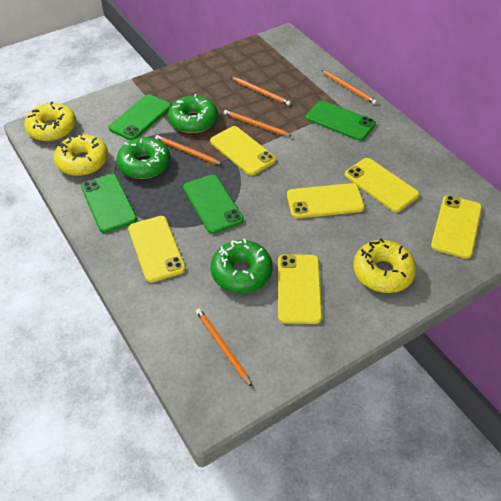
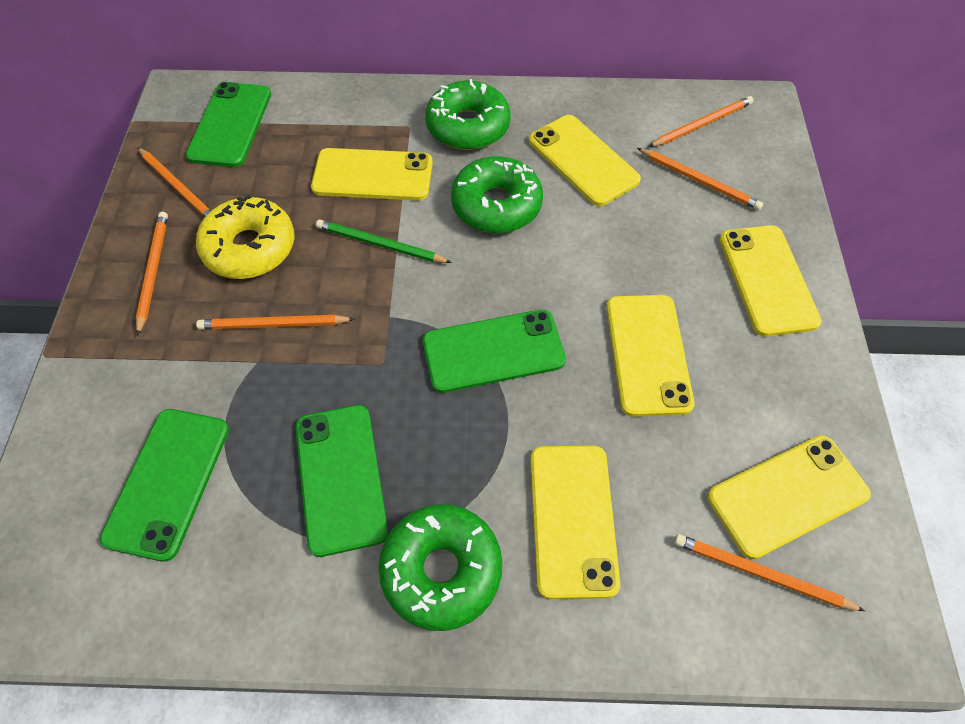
green pencil: 0 -> 1
orange pencil: 5 -> 6
yellow donut: 3 -> 1

